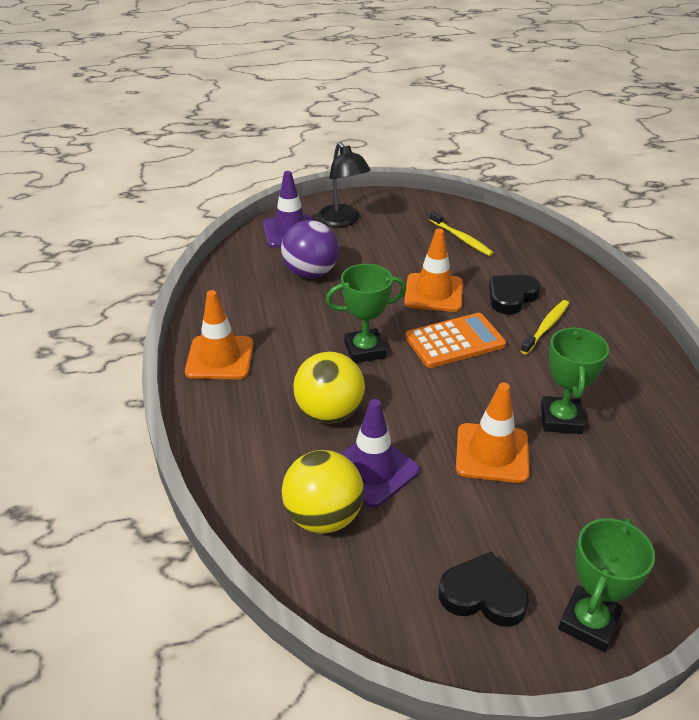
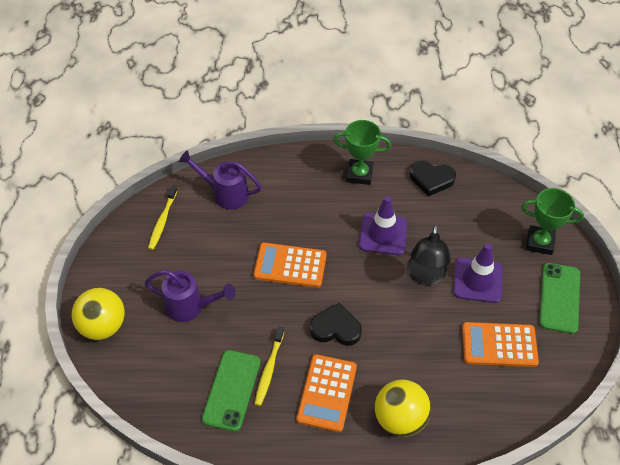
green phone: 0 -> 2
green trophy: 3 -> 2
orange calculator: 1 -> 3
orange traffic cone: 3 -> 0
purple ball: 1 -> 0
purple watering can: 0 -> 2

